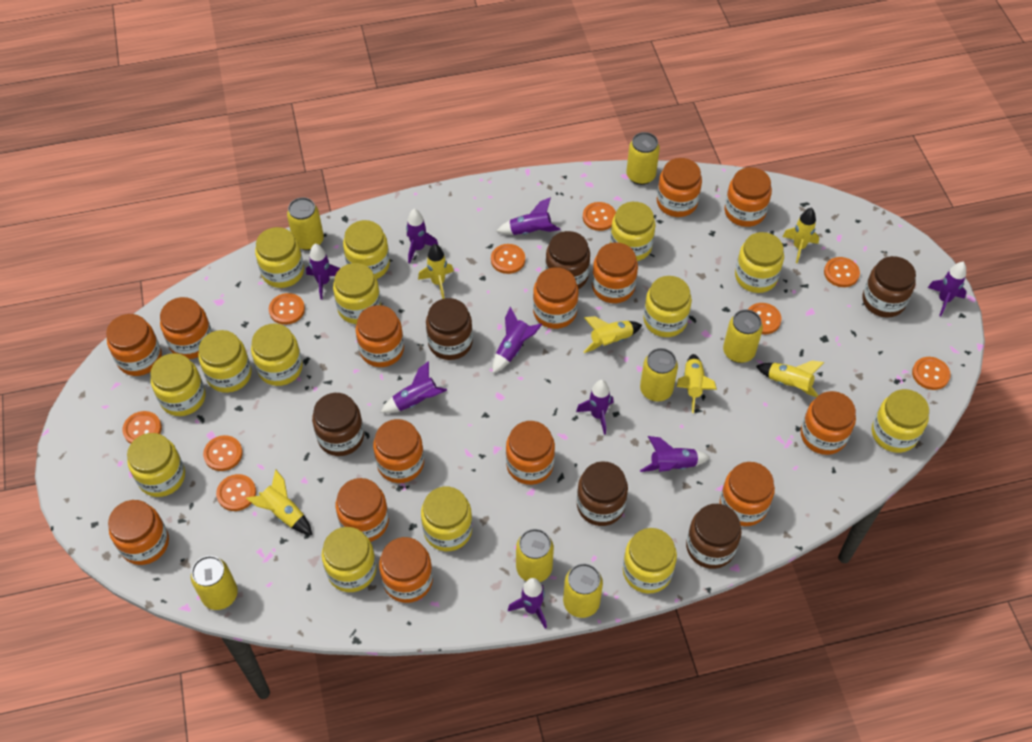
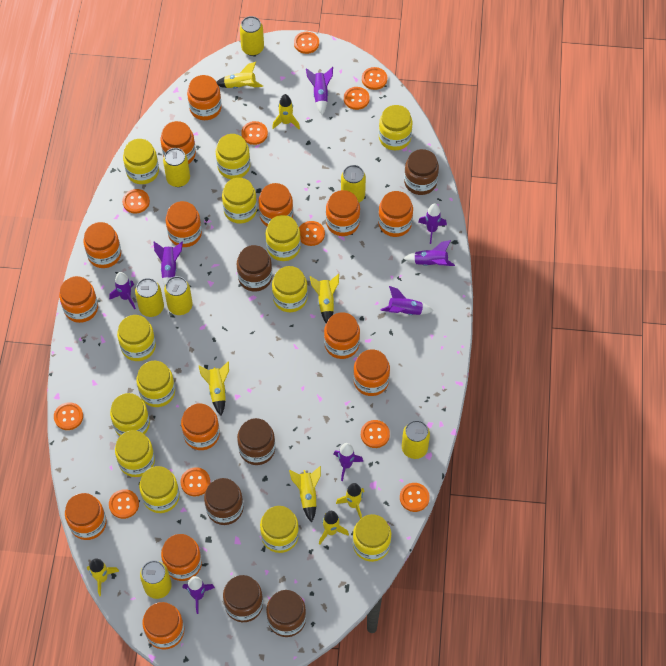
orange button: 9 -> 11
purple rocket: 9 -> 8
yellow jar: 14 -> 13
yellow rocket: 6 -> 8

